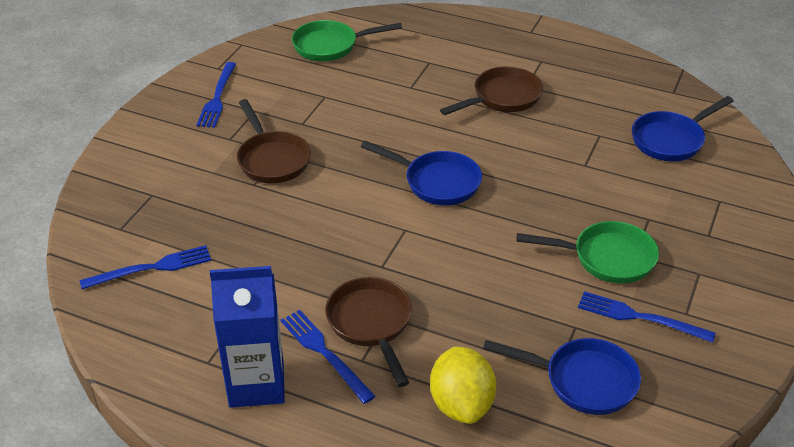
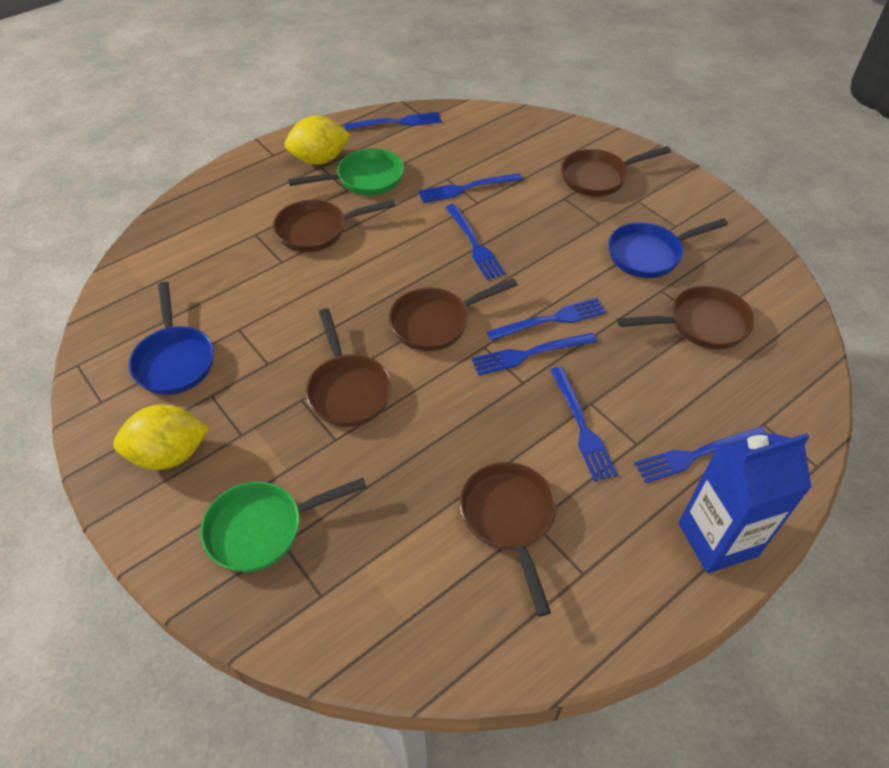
blue fork: 4 -> 7
blue pan: 3 -> 2
brown pan: 3 -> 6
yellow lemon: 1 -> 2

